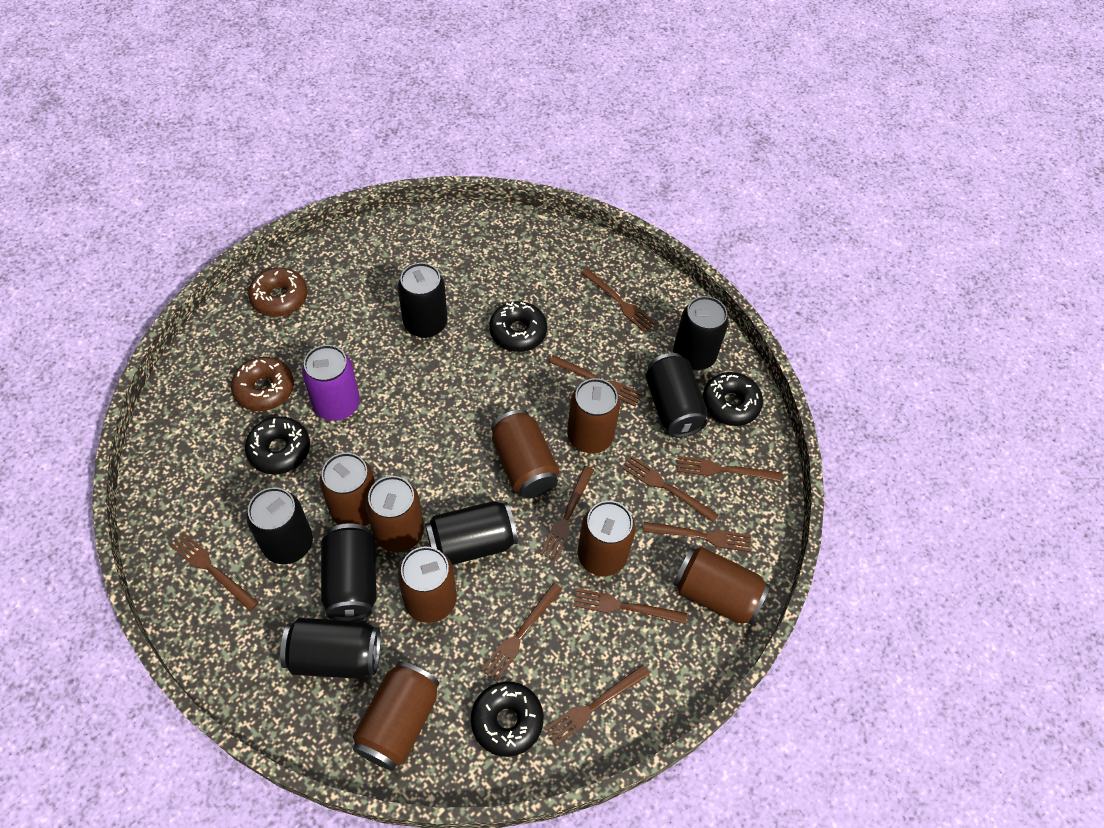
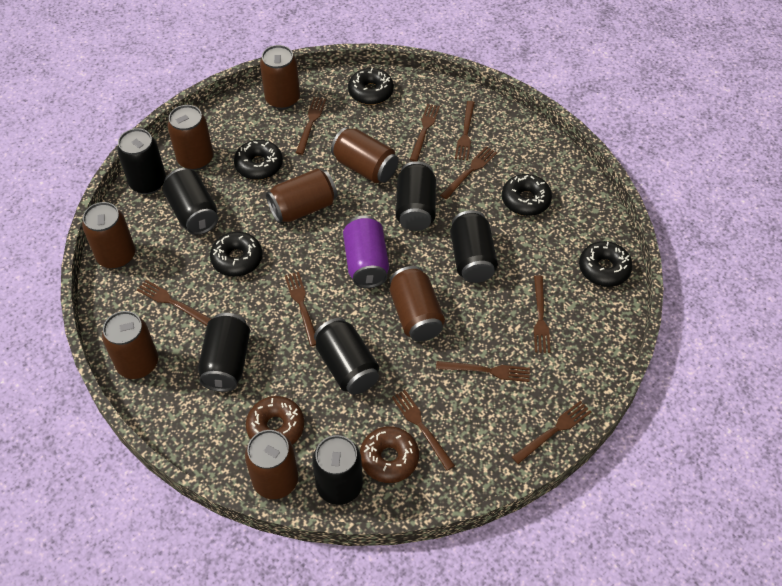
black donut: 4 -> 5

